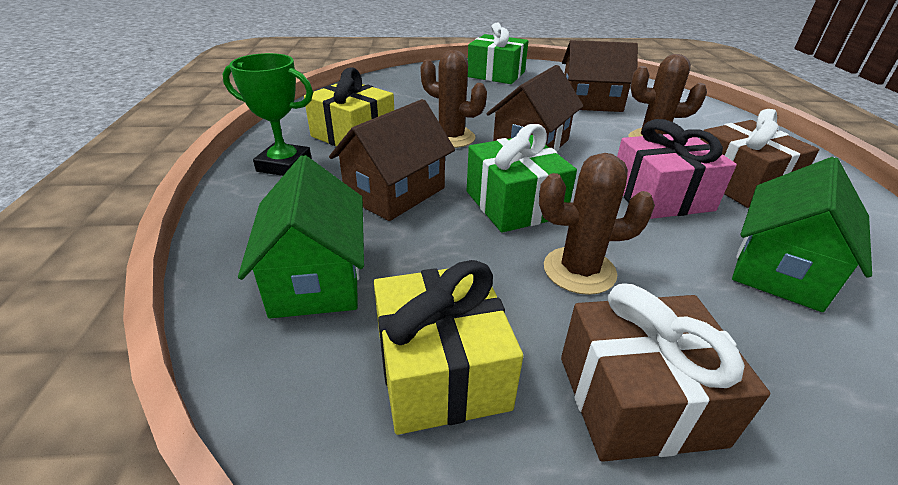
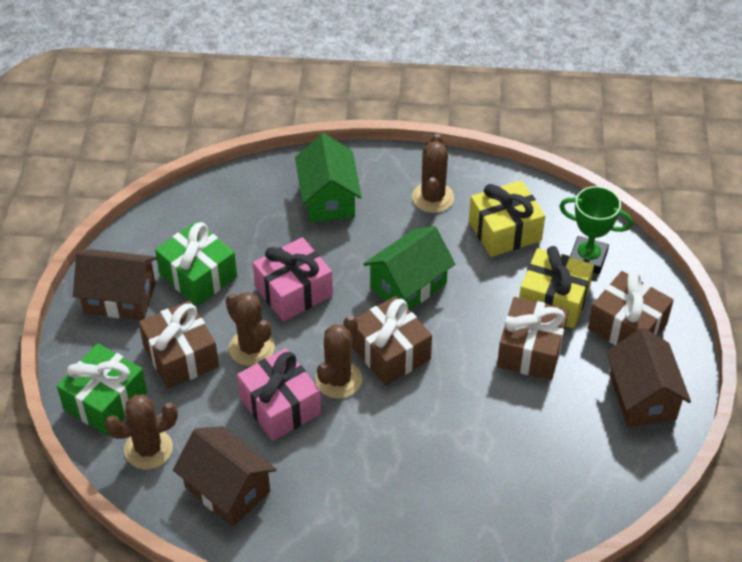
brown cactus: 3 -> 4
brown gift: 2 -> 4
pink gift: 1 -> 2

